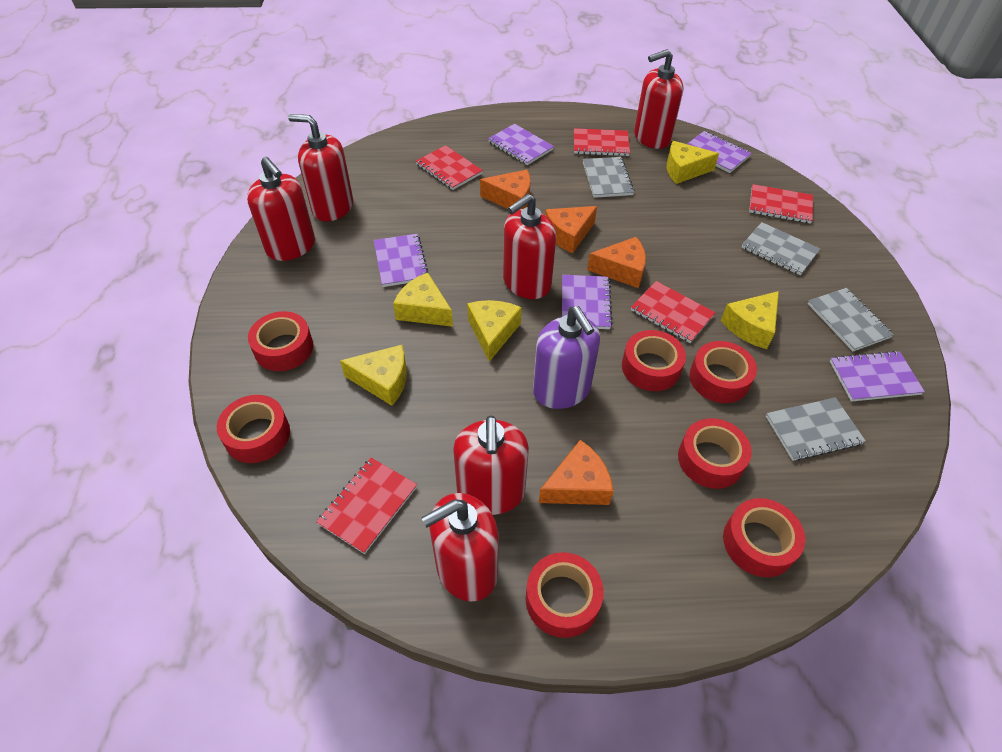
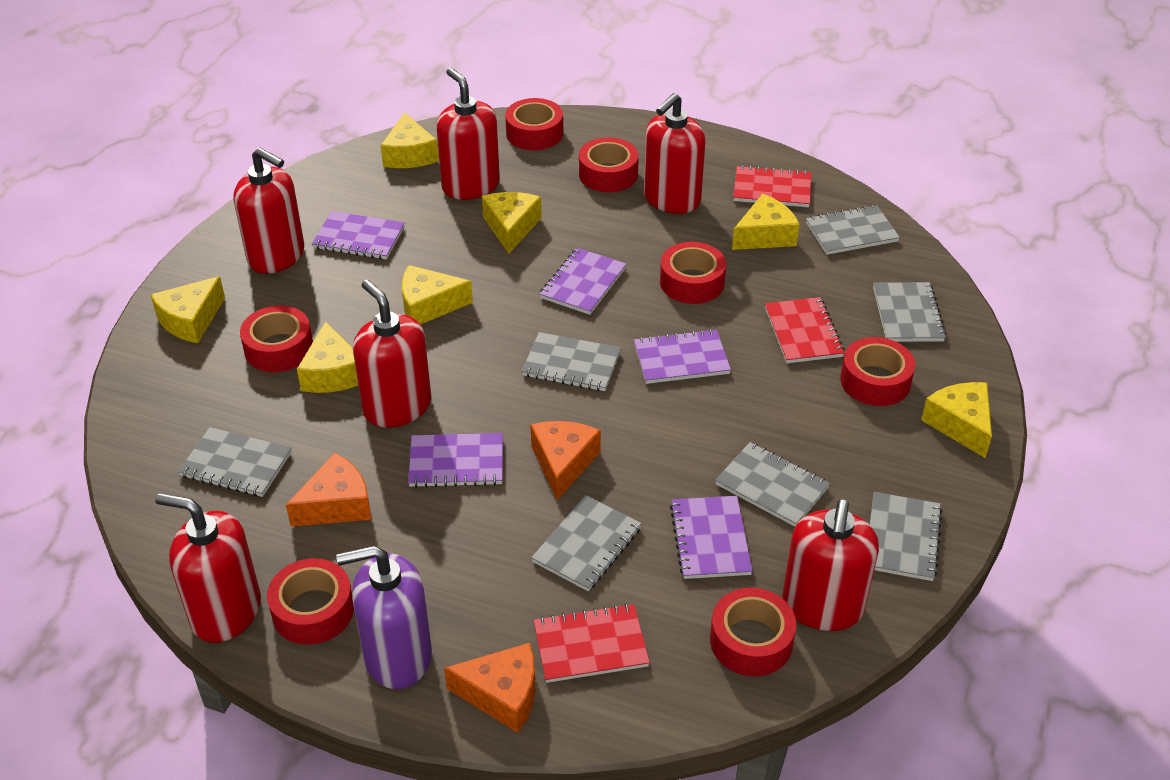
grey notebook: 4 -> 7
orange cheese: 4 -> 3
red notebook: 5 -> 3
yellow cheese: 5 -> 7

